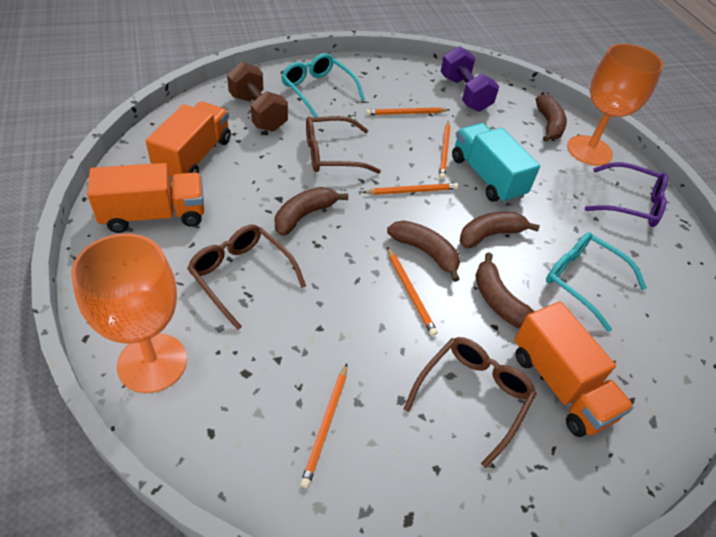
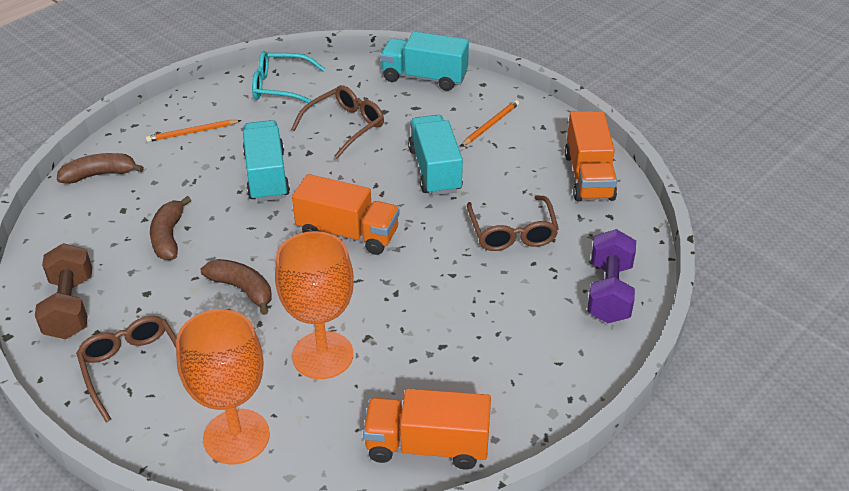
brown banana: 5 -> 3
orange pencil: 5 -> 2
purple glasses: 1 -> 0
turquoise glasses: 2 -> 1
turquoise truck: 1 -> 3

